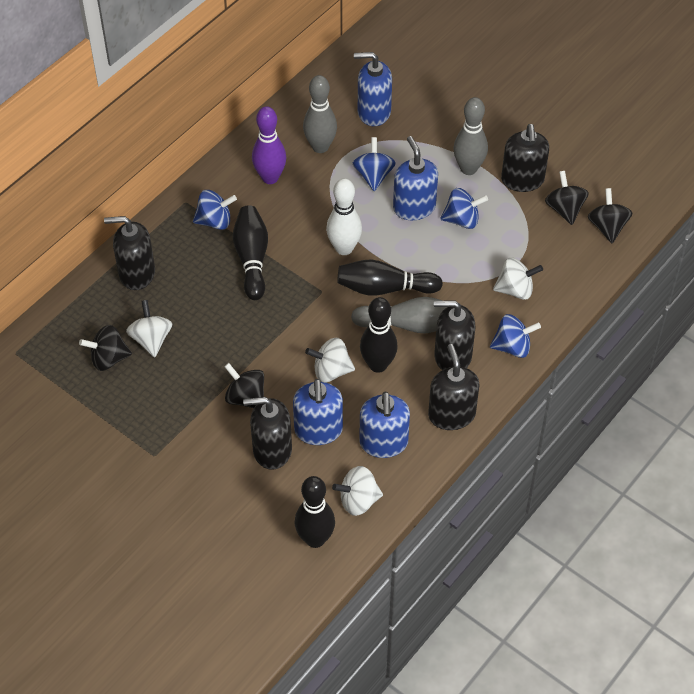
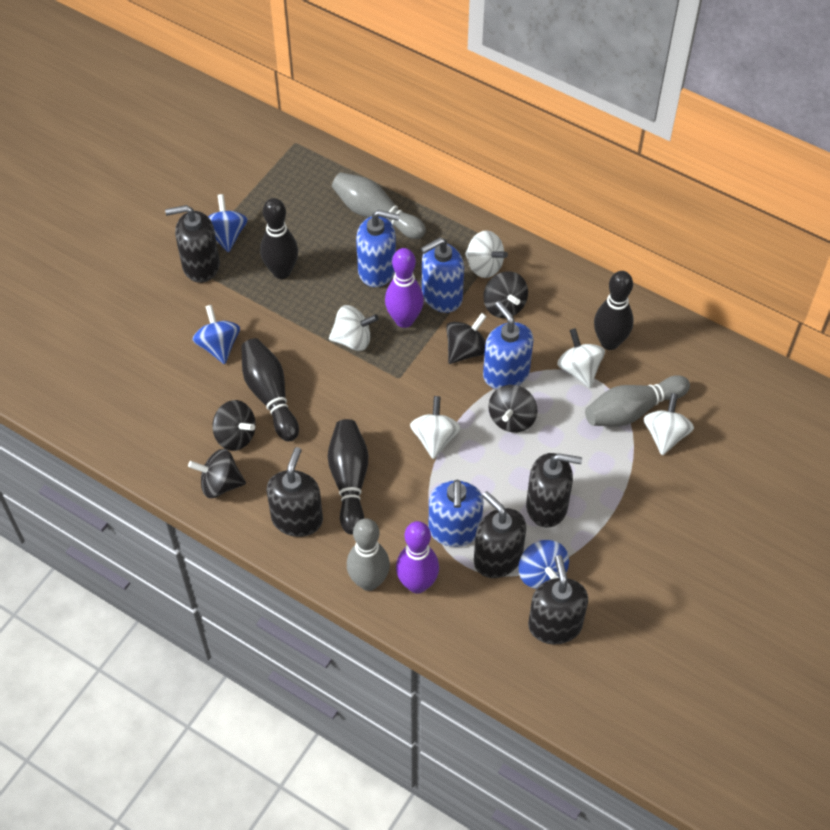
black spinning top: 4 -> 5
blue spinning top: 4 -> 3
purple bowling pin: 1 -> 2
white bowling pin: 1 -> 0
white spinning top: 4 -> 5

